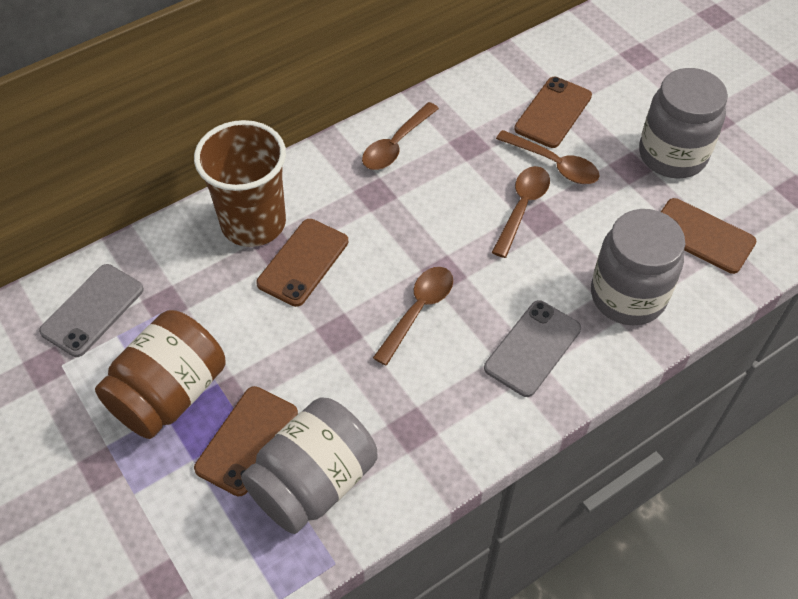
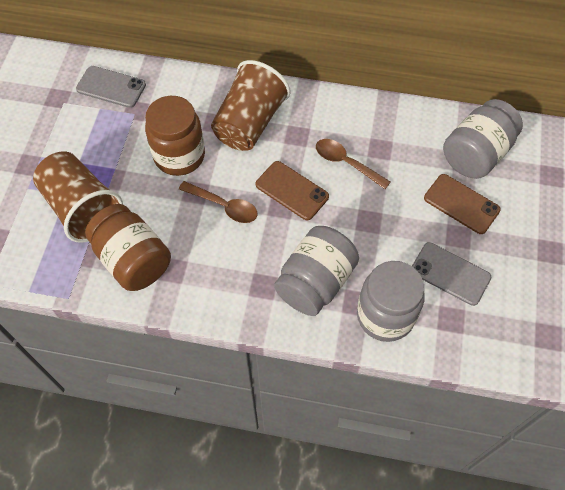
brown cup: 1 -> 2
brown jar: 1 -> 2
brown phone: 4 -> 2
brown spoon: 4 -> 2

